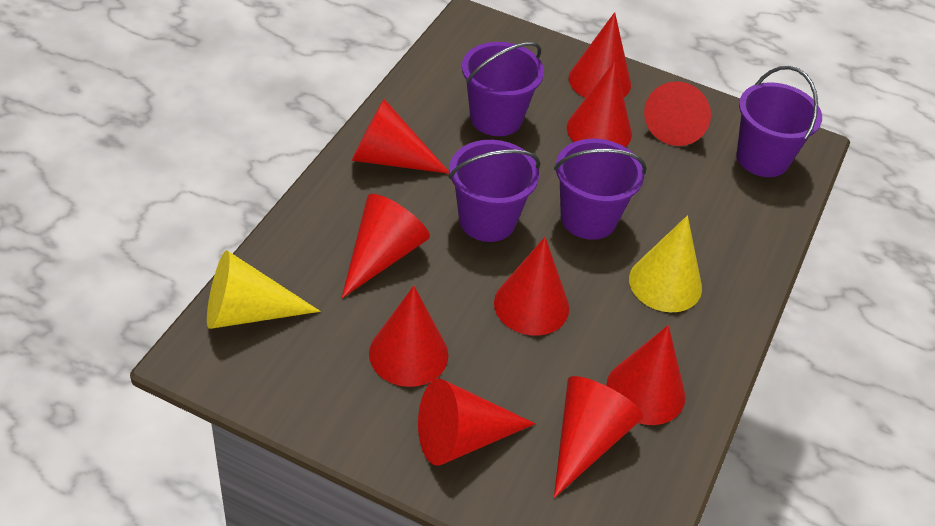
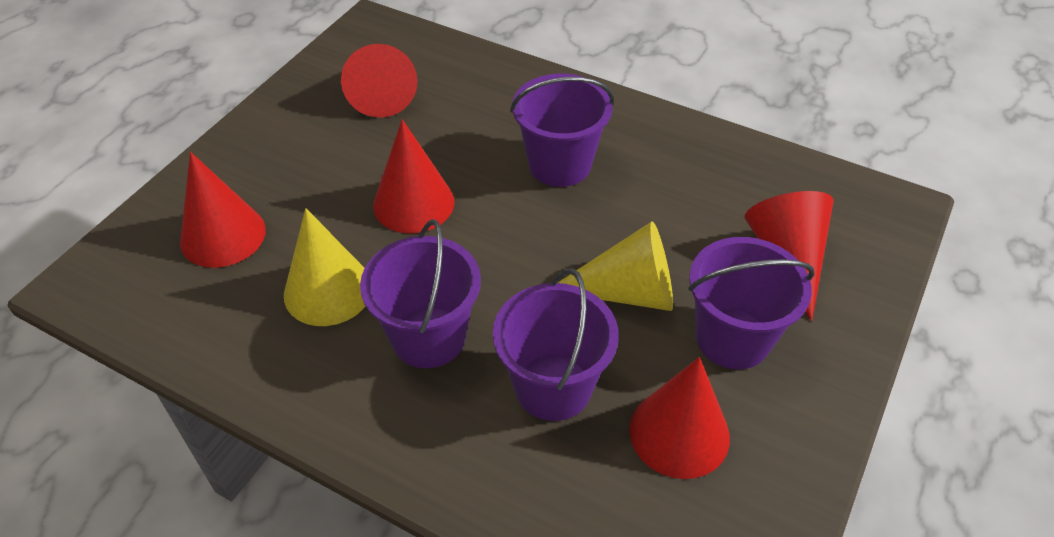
red cone: 10 -> 5

